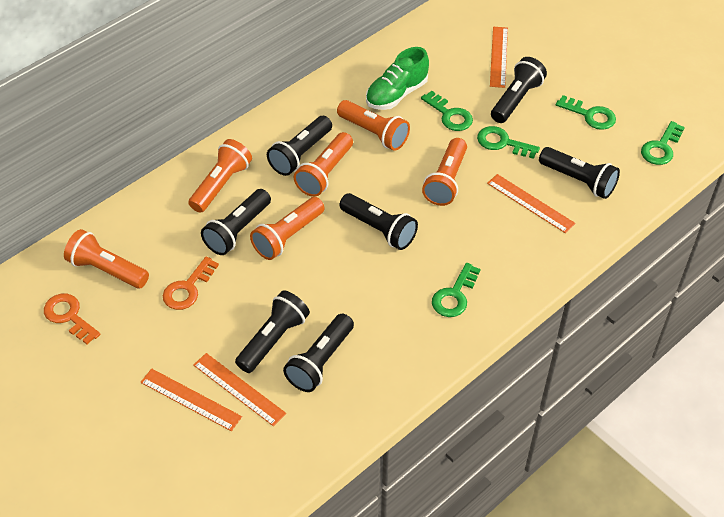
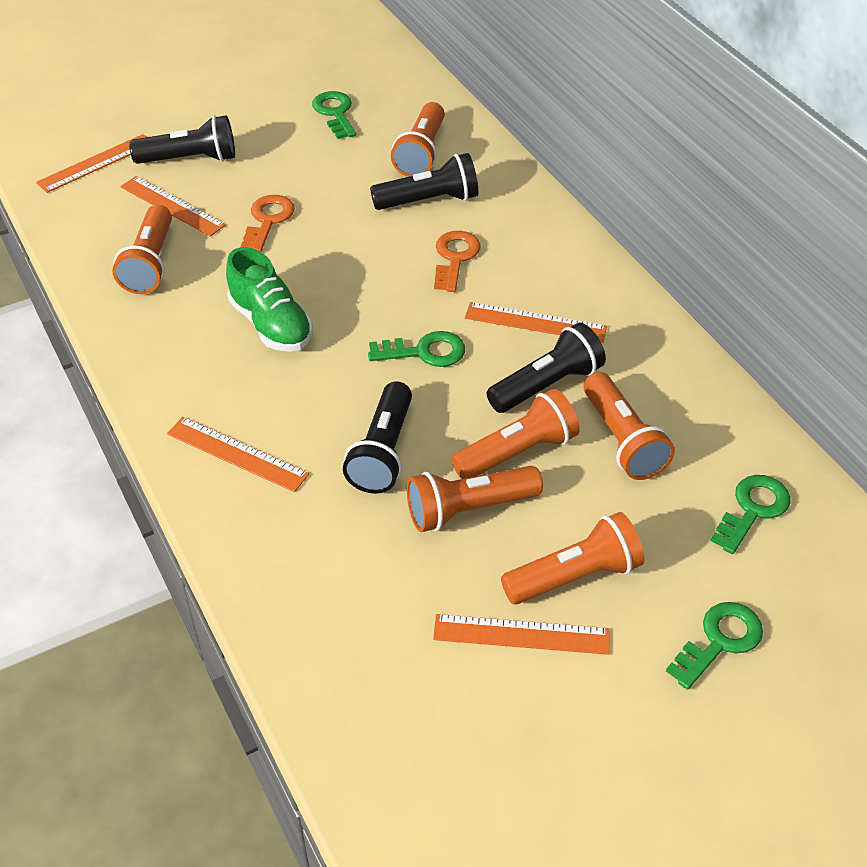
black flashlight: 7 -> 4
green key: 5 -> 4
orange ruler: 4 -> 5

